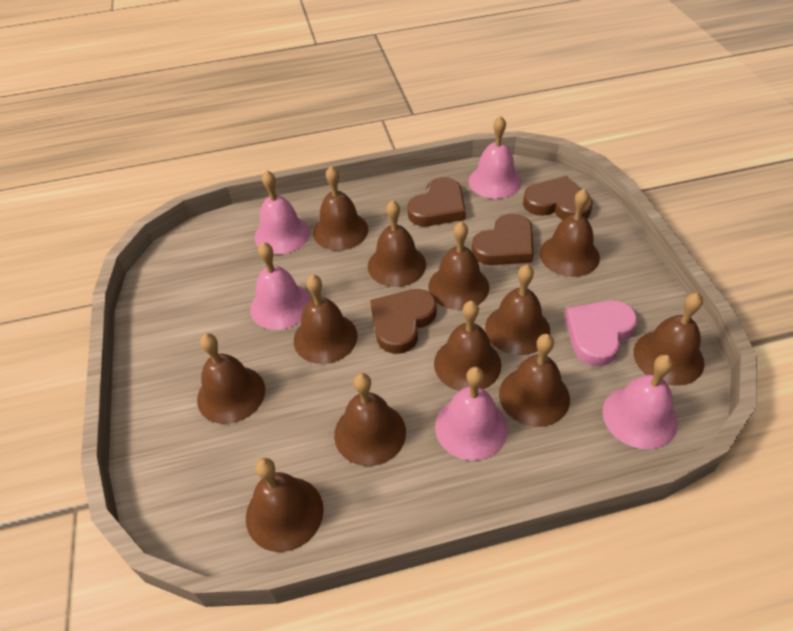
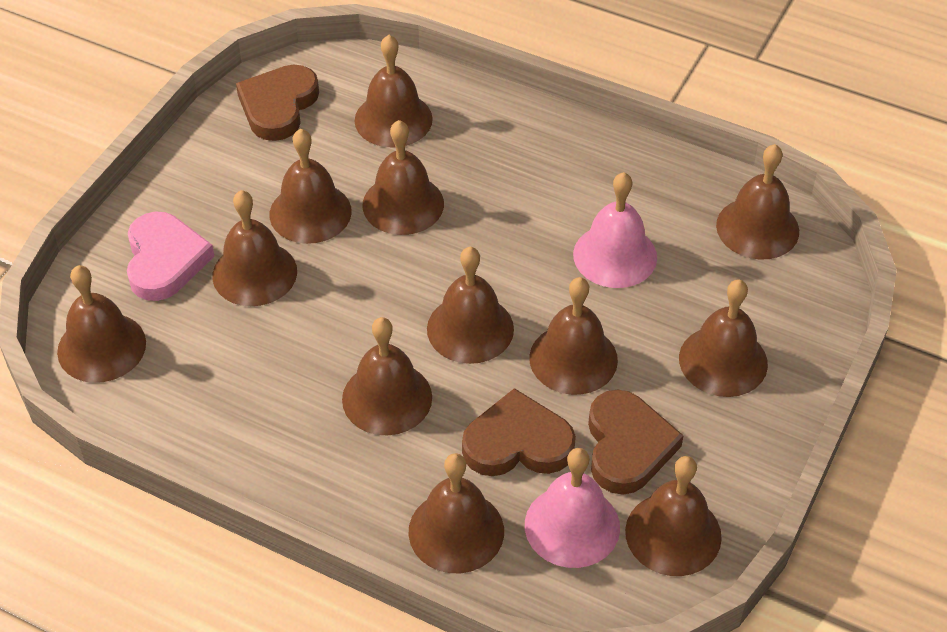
brown heart: 4 -> 3
pink bell: 5 -> 2

